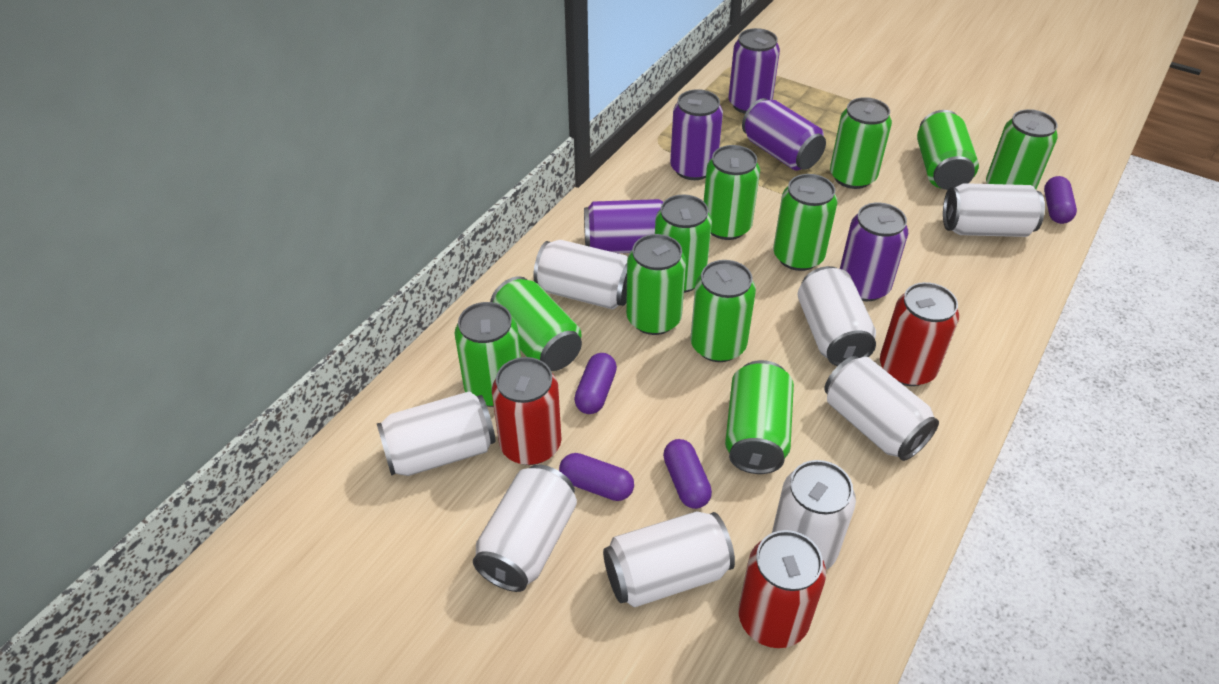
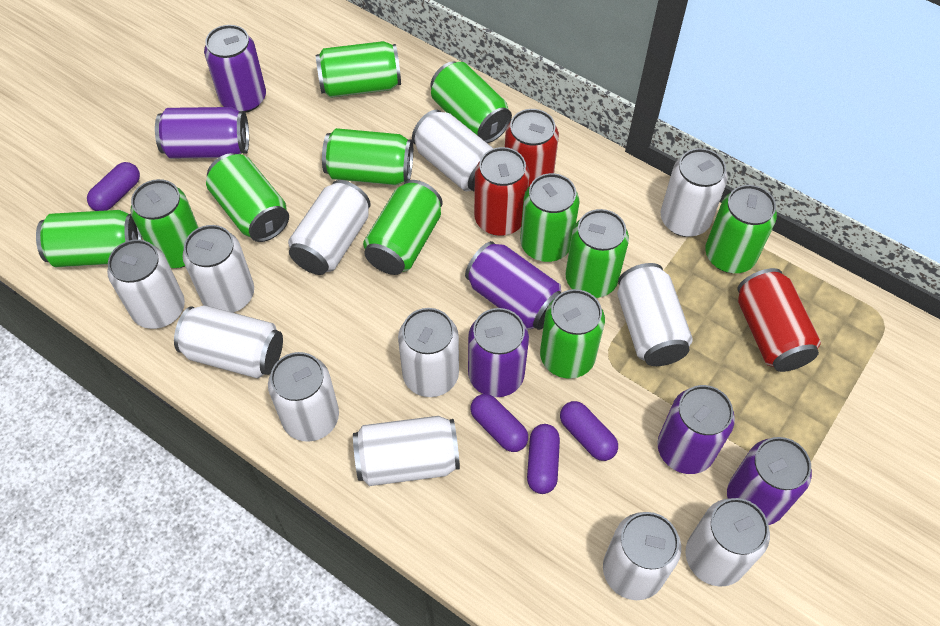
purple can: 5 -> 6
white can: 8 -> 12

